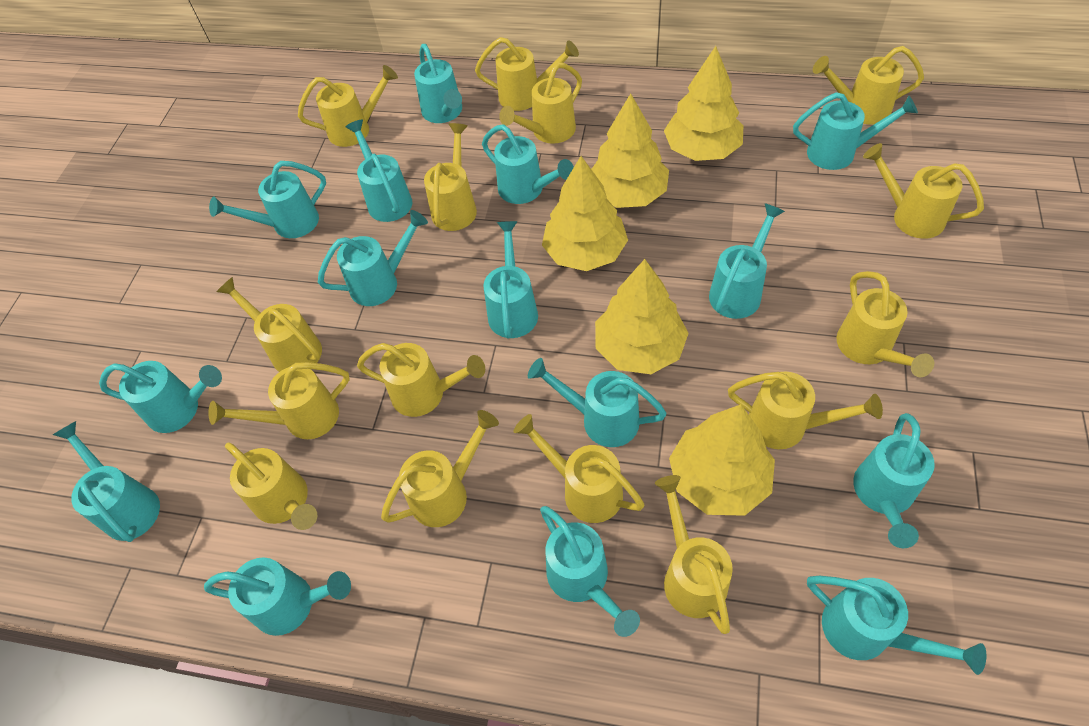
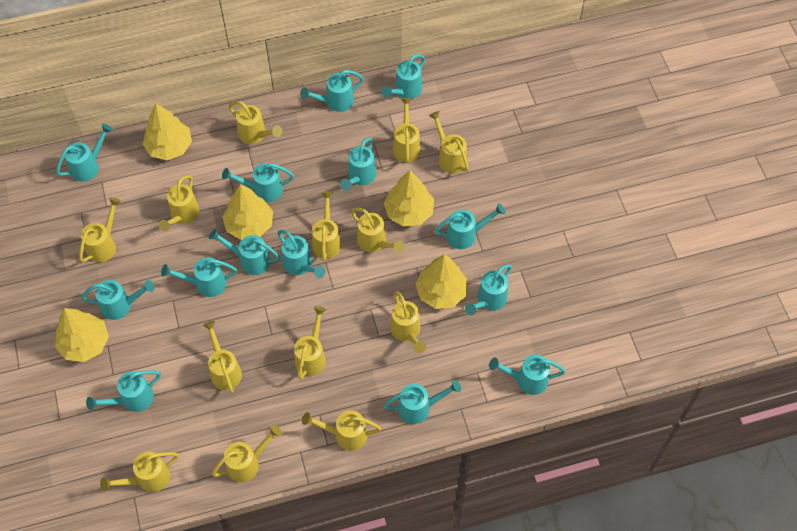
turquoise watering can: 15 -> 14
yellow watering can: 15 -> 13

